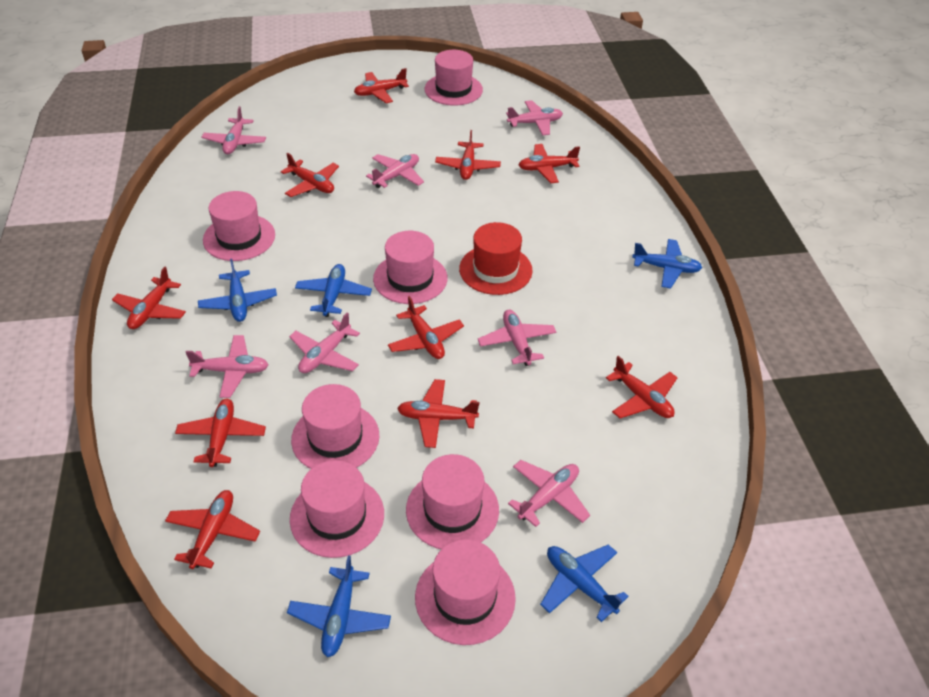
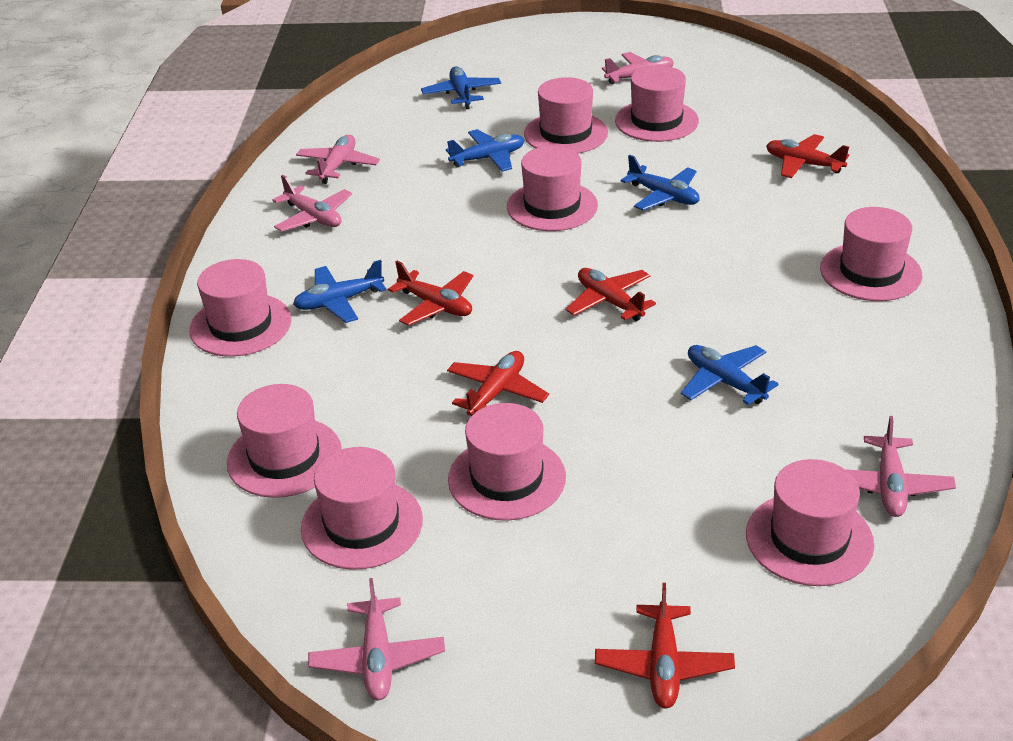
pink hat: 7 -> 9
pink plane: 7 -> 5
red hat: 1 -> 0
red plane: 10 -> 5

